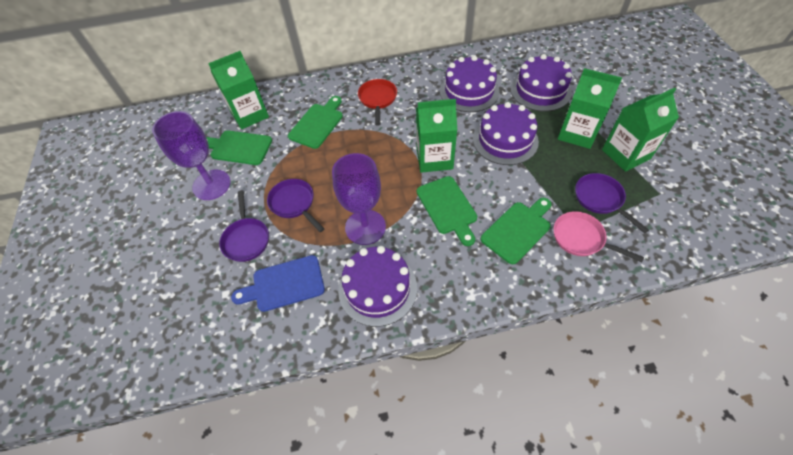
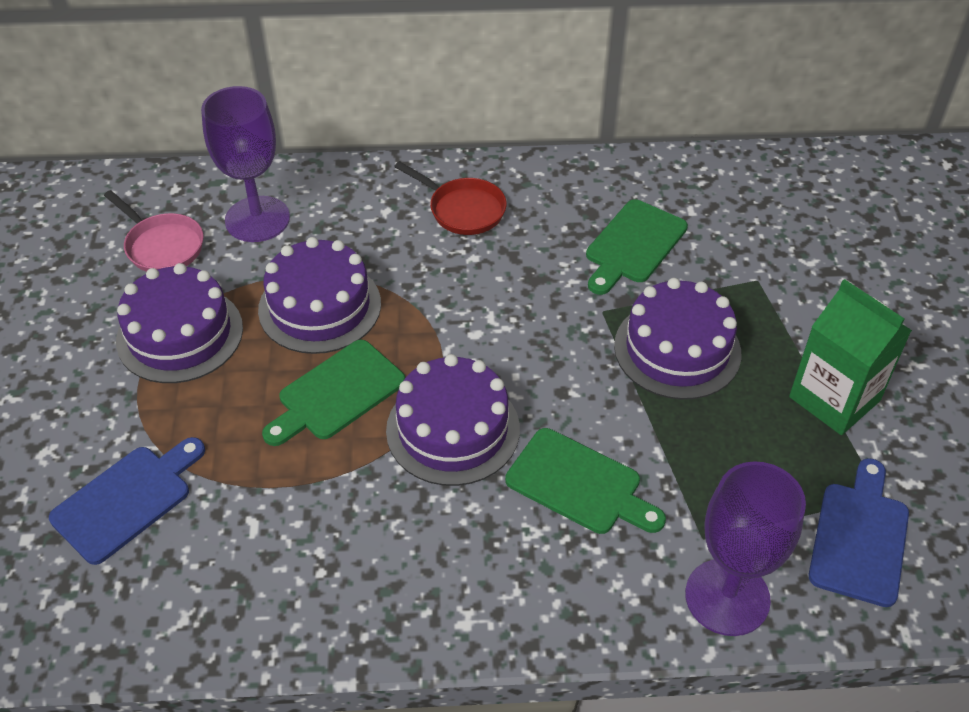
blue cutting board: 1 -> 2
green carton: 4 -> 1
green cutting board: 4 -> 3
purple pan: 3 -> 0

